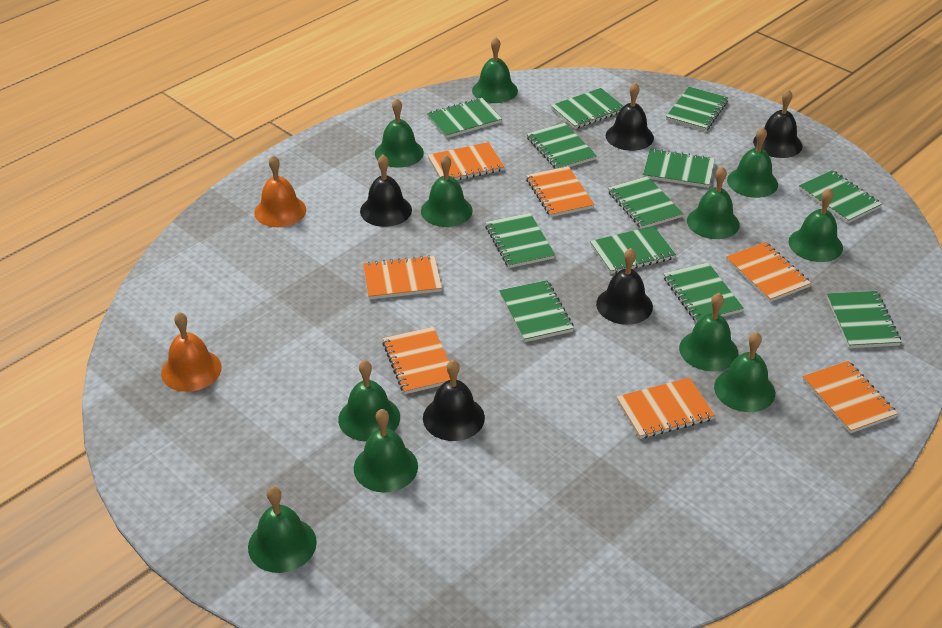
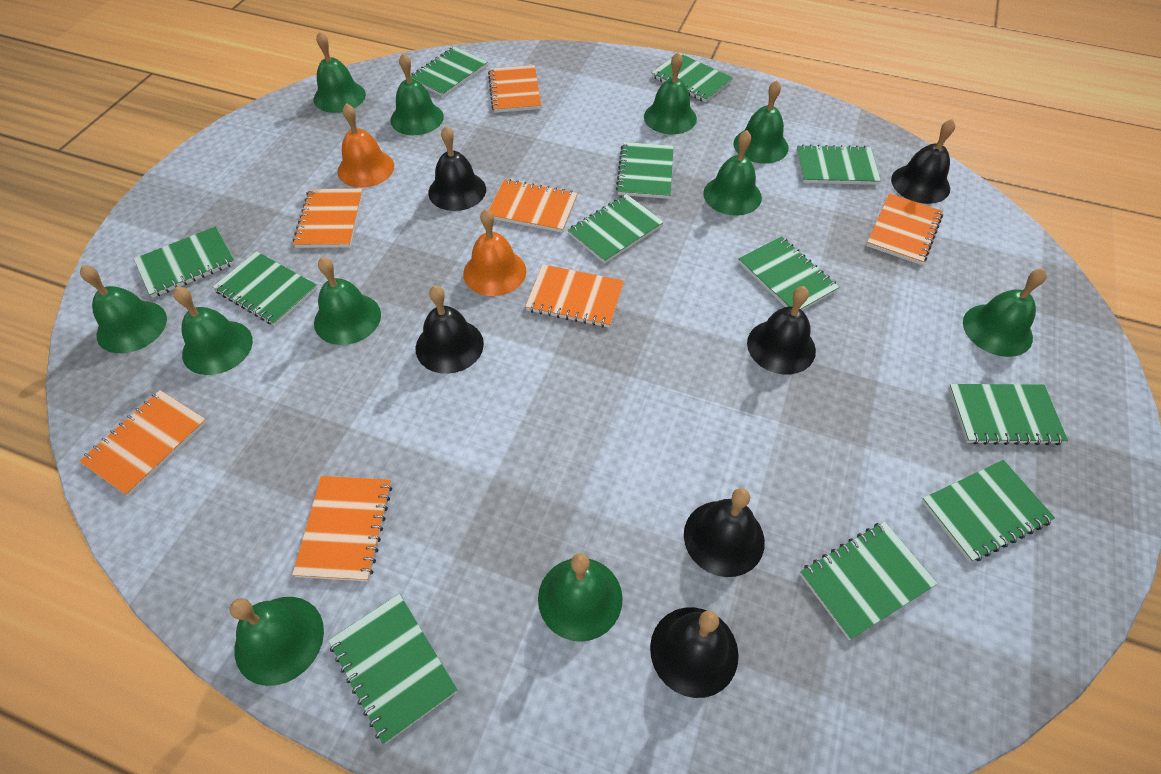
black bell: 5 -> 6

